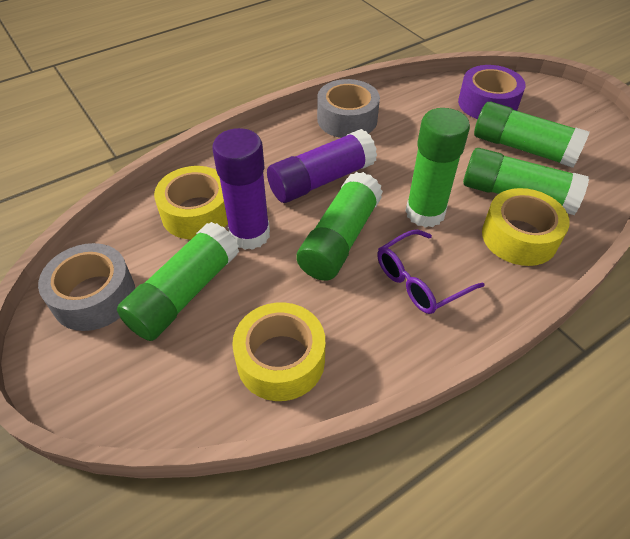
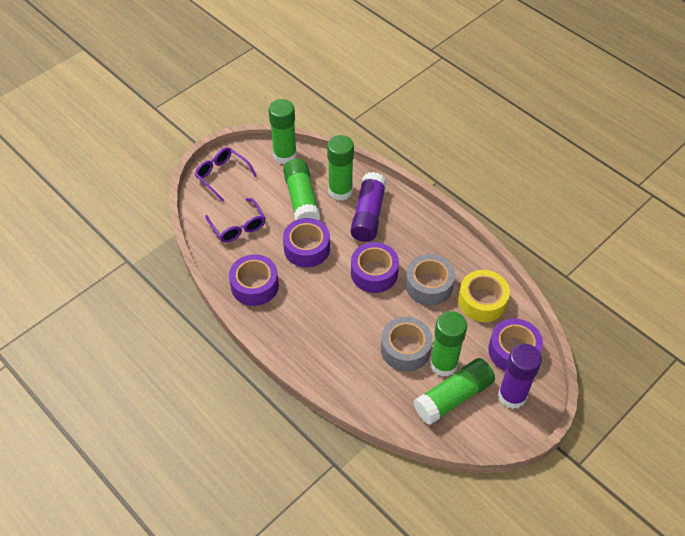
purple glasses: 1 -> 2
purple tape: 1 -> 4
yellow tape: 3 -> 1

